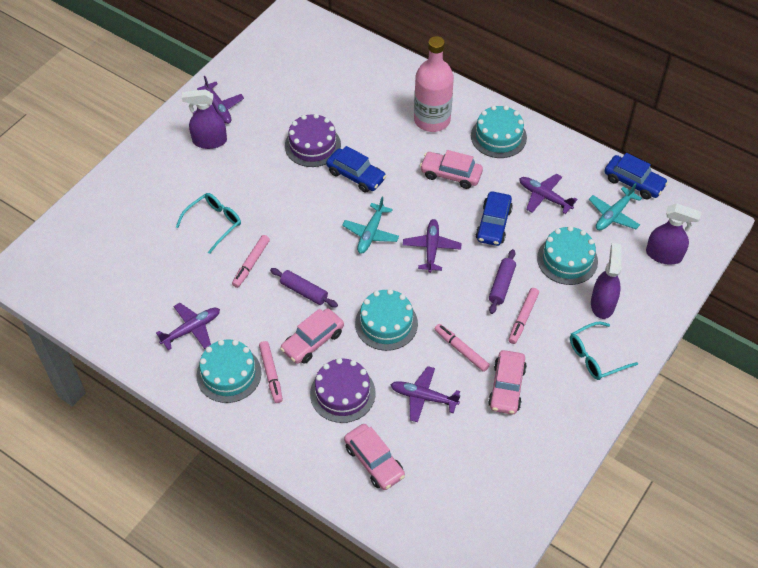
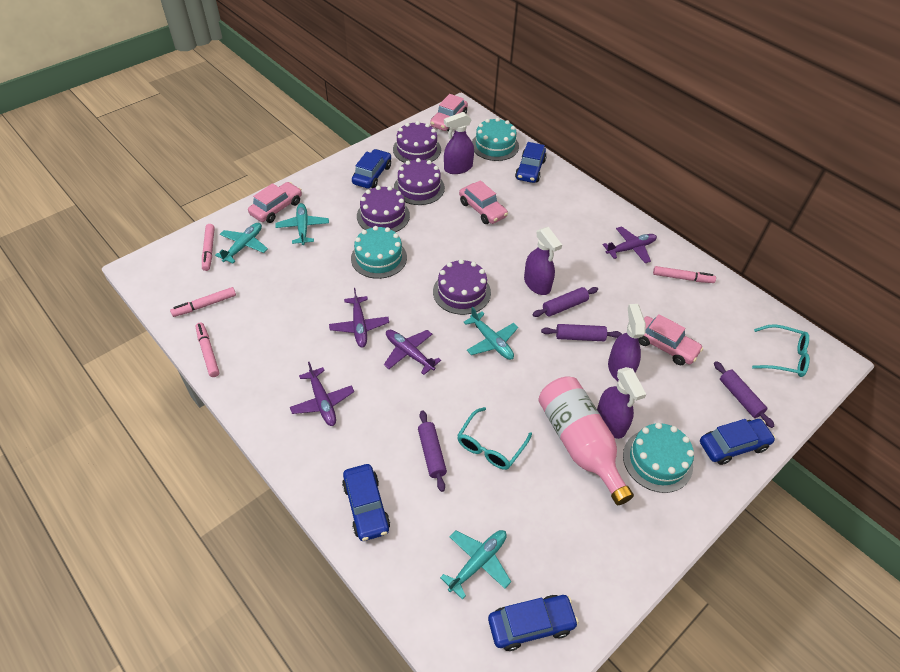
blue car: 3 -> 5
purple cake: 2 -> 4
purple plane: 5 -> 4
purple rolling pin: 2 -> 4
purple spray bottle: 3 -> 4
turquoise cake: 4 -> 3
turquoise plane: 2 -> 4

